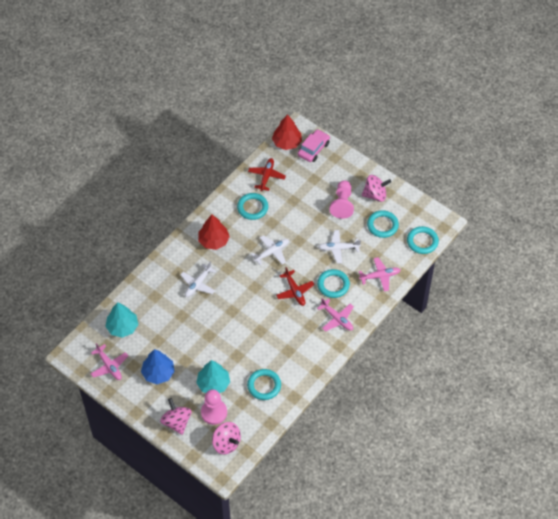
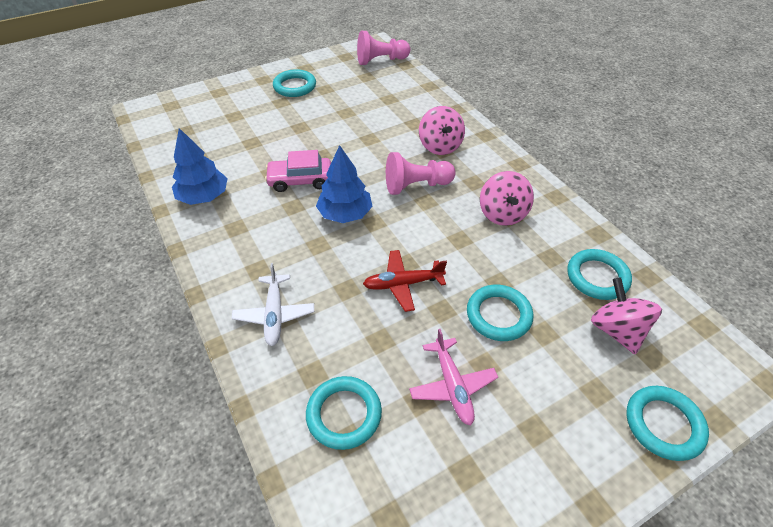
blue tree: 1 -> 2
pink plane: 3 -> 1
red plane: 2 -> 1
red tree: 2 -> 0
turquoise tree: 2 -> 0
white plane: 3 -> 1

